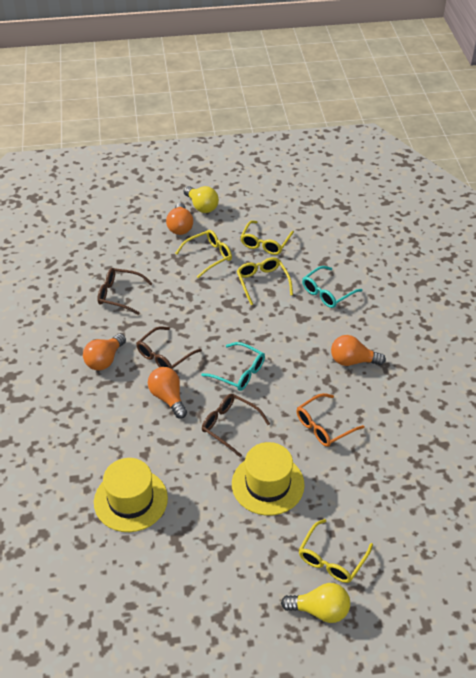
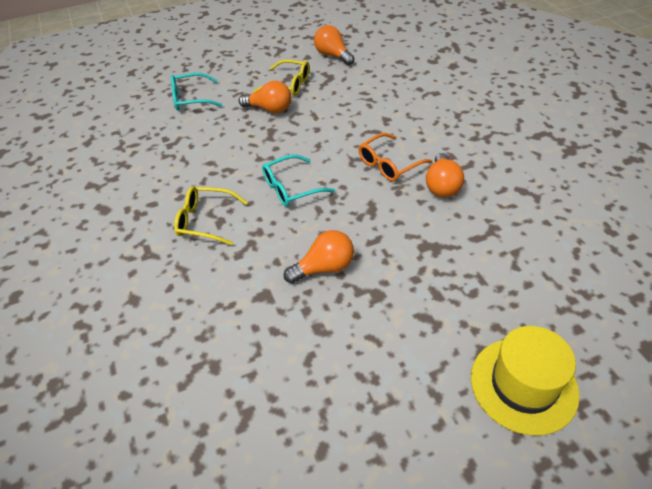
brown glasses: 3 -> 0
yellow glasses: 4 -> 2
yellow hat: 2 -> 1
yellow light bulb: 2 -> 0

